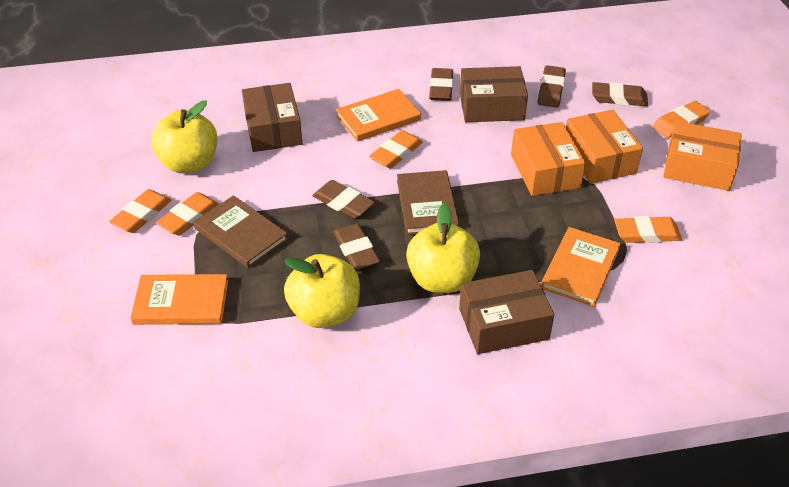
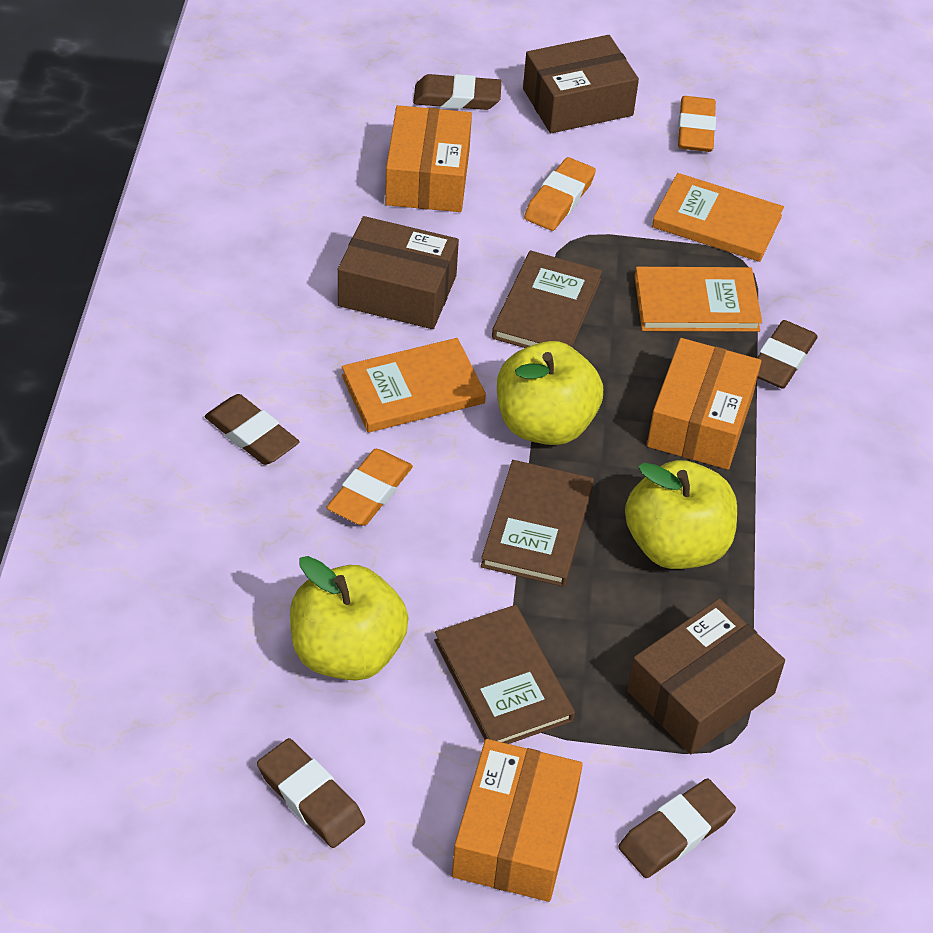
brown book: 2 -> 3
orange eraser: 5 -> 3

